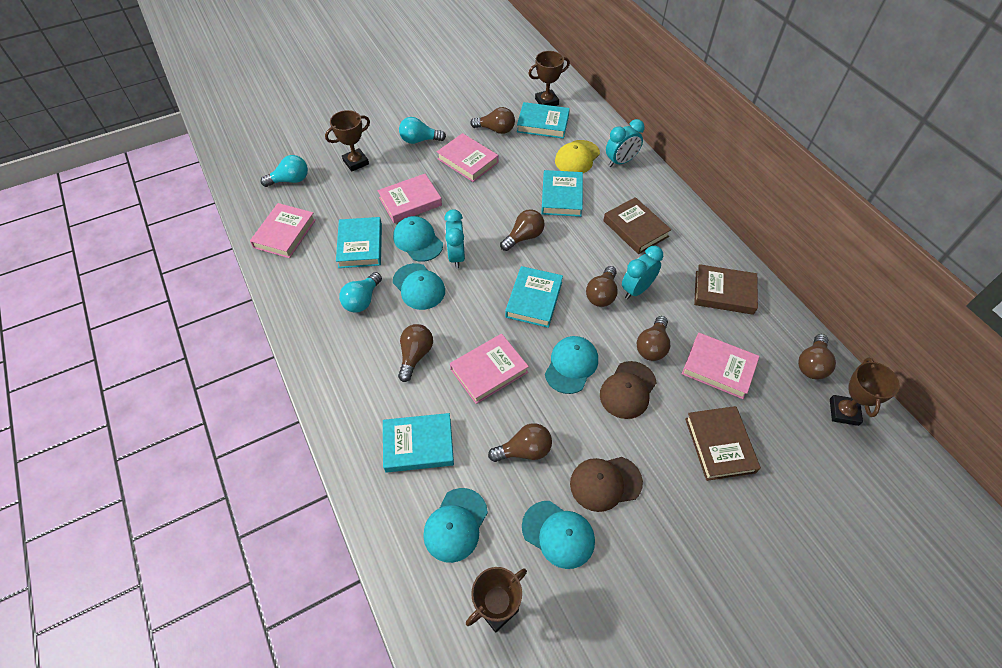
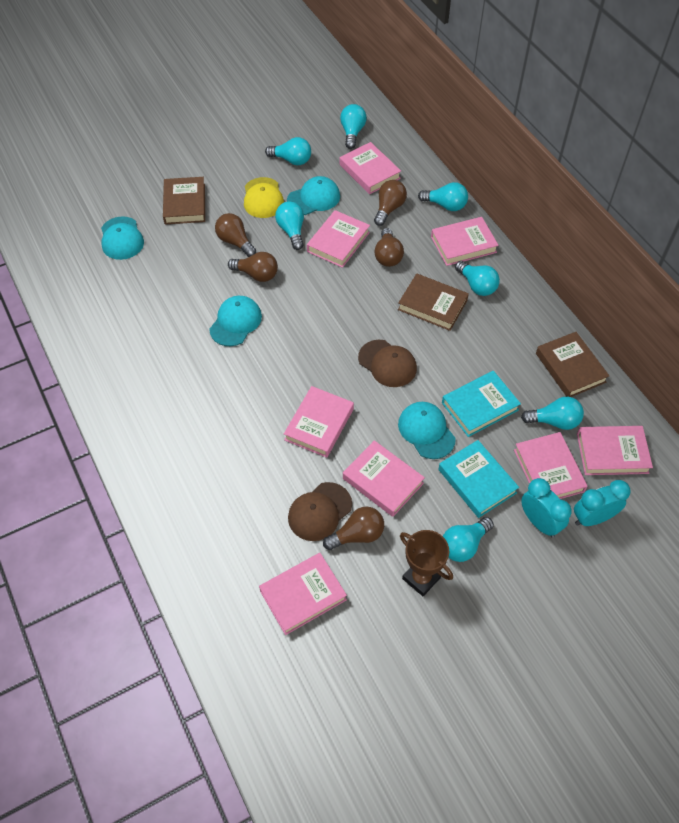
brown light bulb: 7 -> 5
brown trophy: 4 -> 1
pink book: 5 -> 8
turquoise book: 5 -> 2
turquoise cap: 5 -> 4
turquoise clock: 3 -> 2
turquoise light bulb: 3 -> 7

